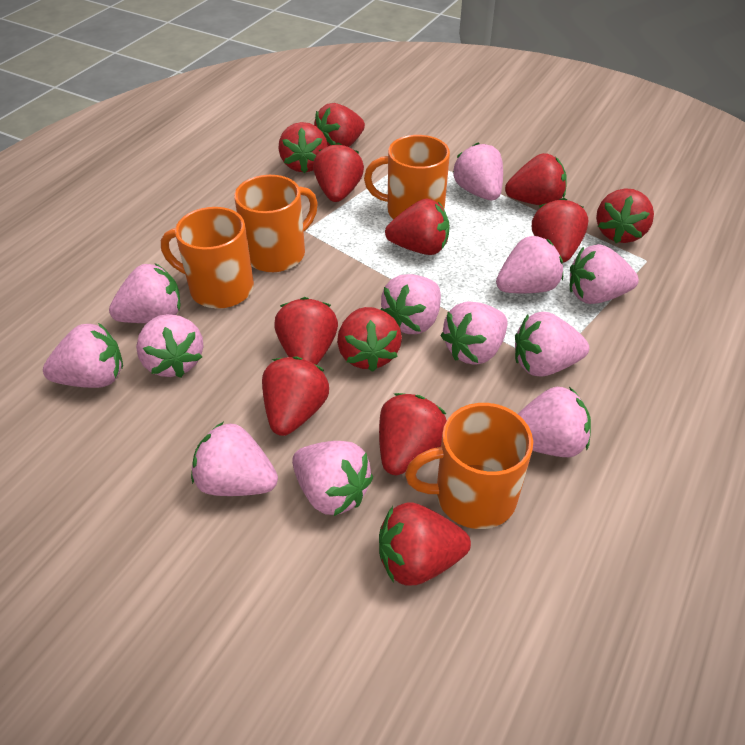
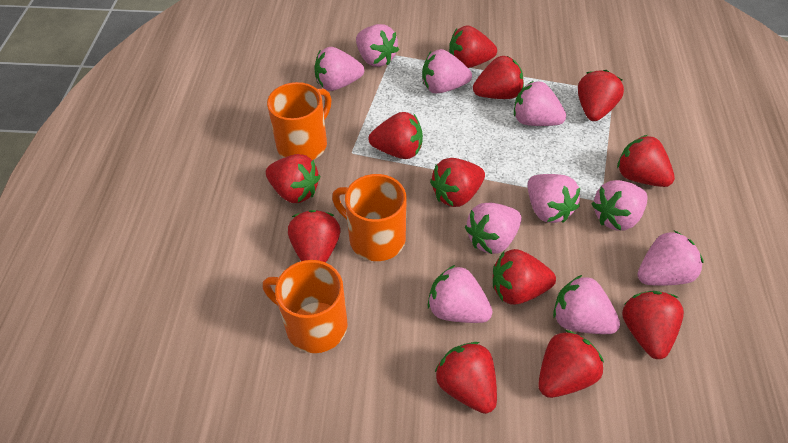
orange mug: 4 -> 3
pink strawberry: 12 -> 10

